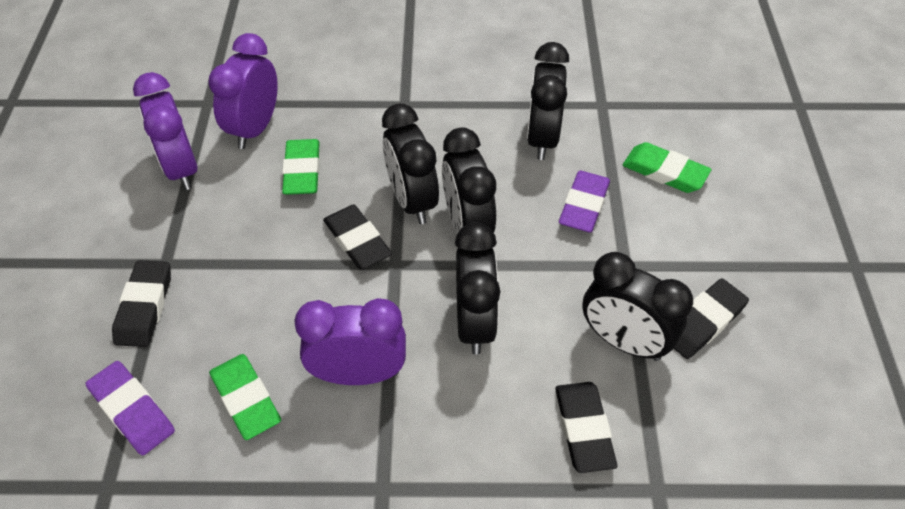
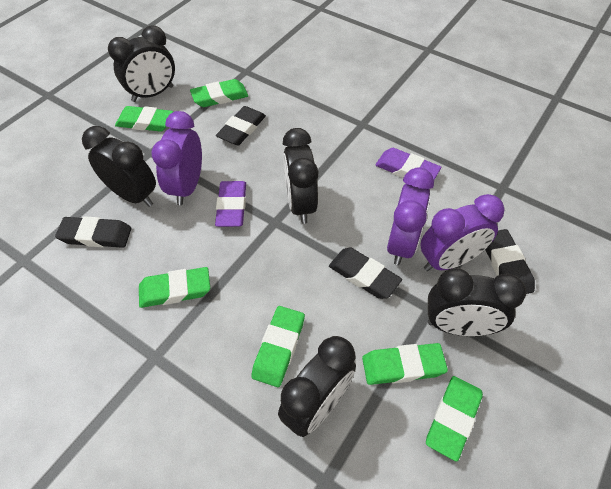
green eraser: 3 -> 6

